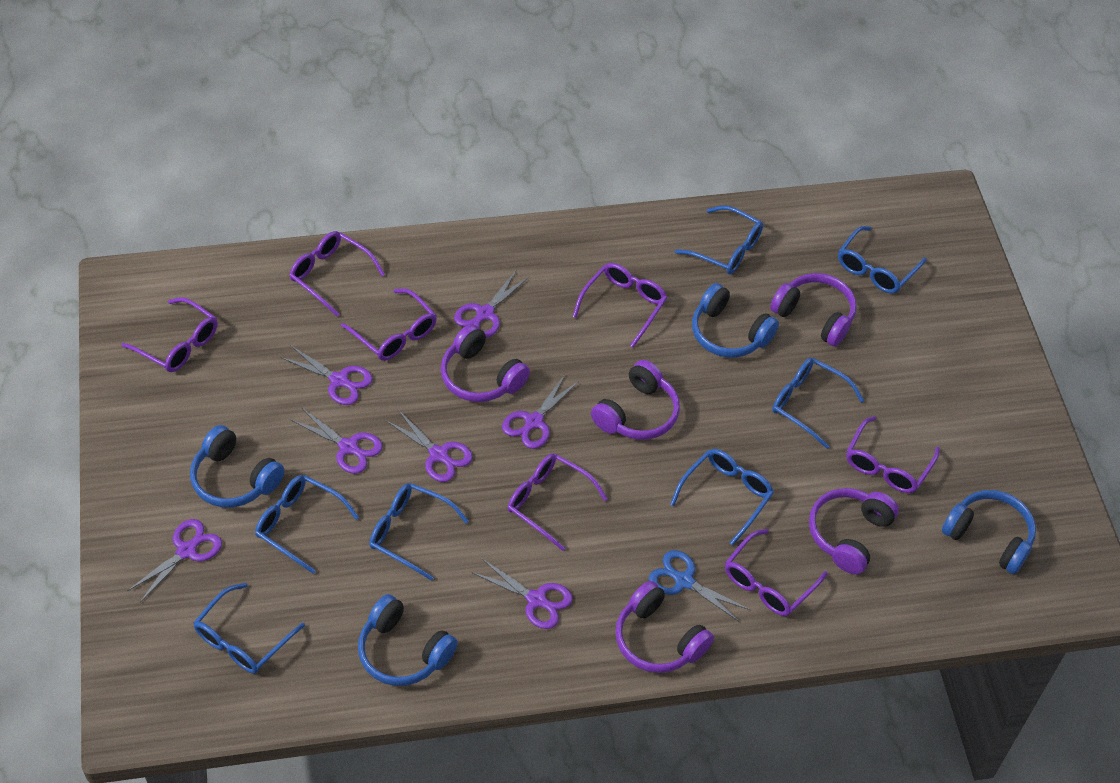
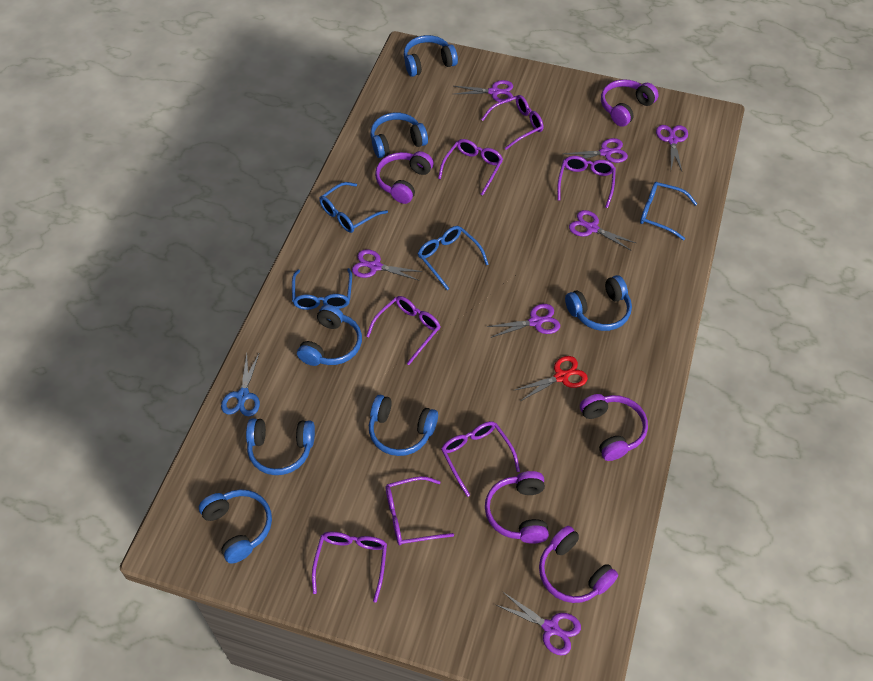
blue glasses: 7 -> 4
blue headphones: 4 -> 7
red scissors: 0 -> 1

